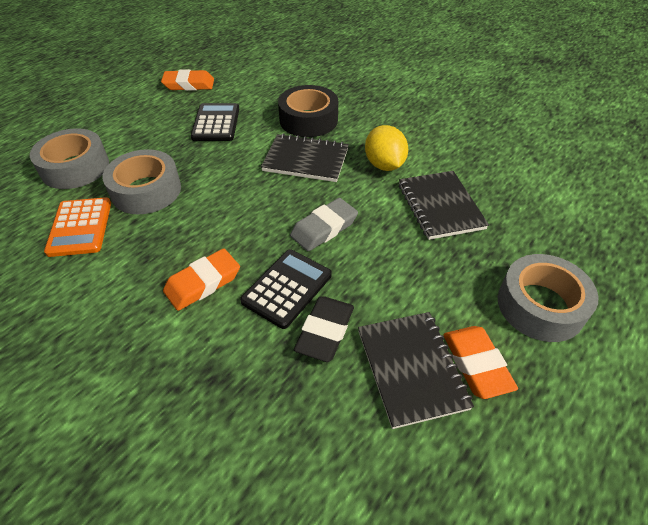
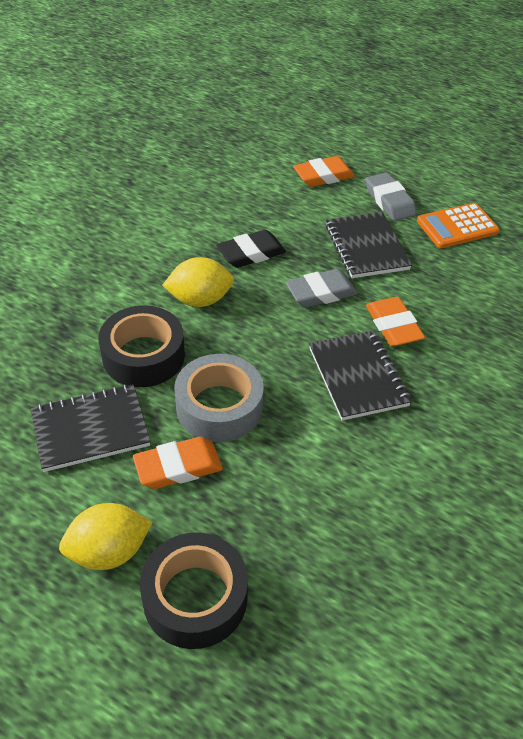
black calculator: 2 -> 0
black tape: 1 -> 2
grey eraser: 1 -> 2
grey tape: 3 -> 1
yellow lemon: 1 -> 2

